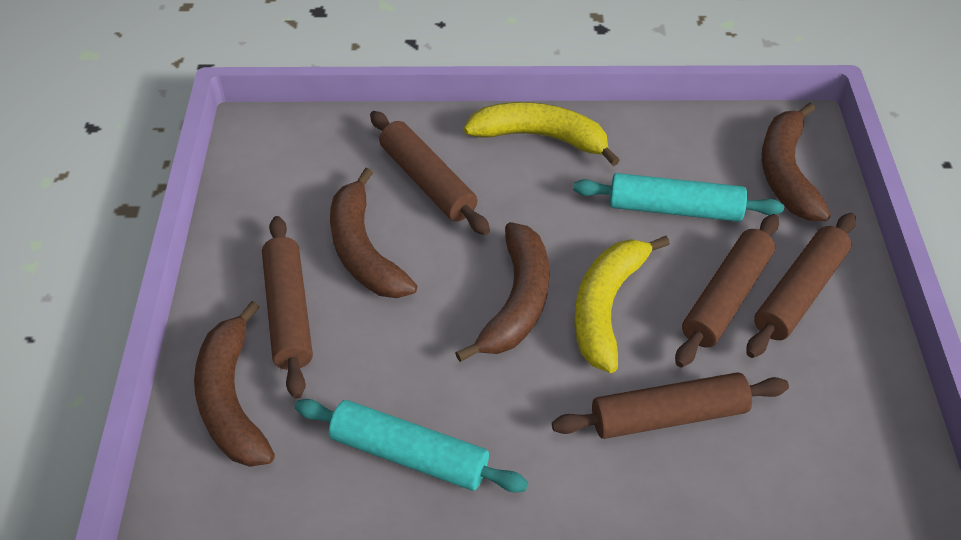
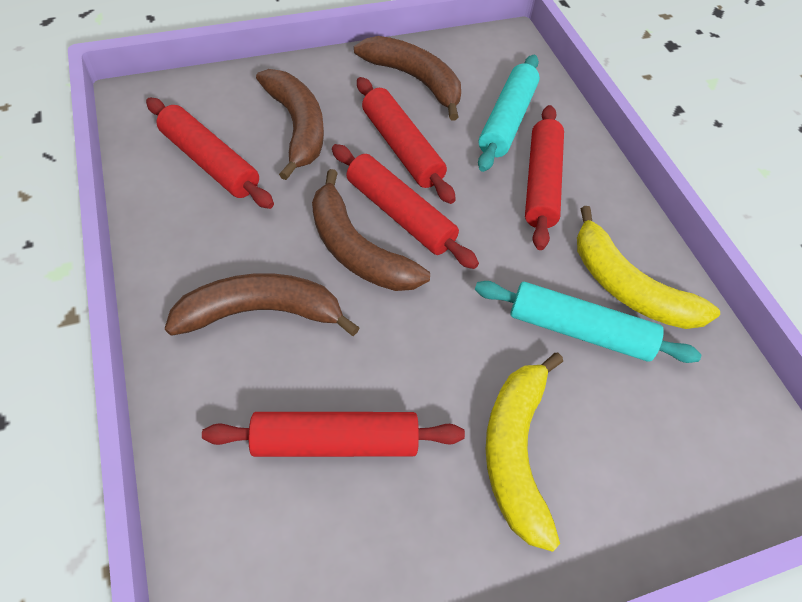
brown rolling pin: 5 -> 0
red rolling pin: 0 -> 5

